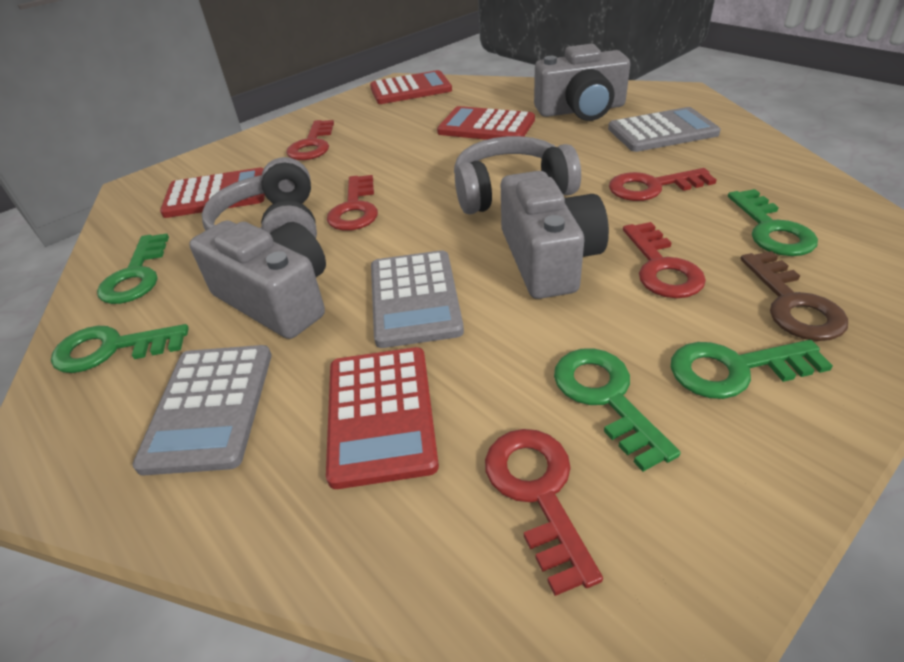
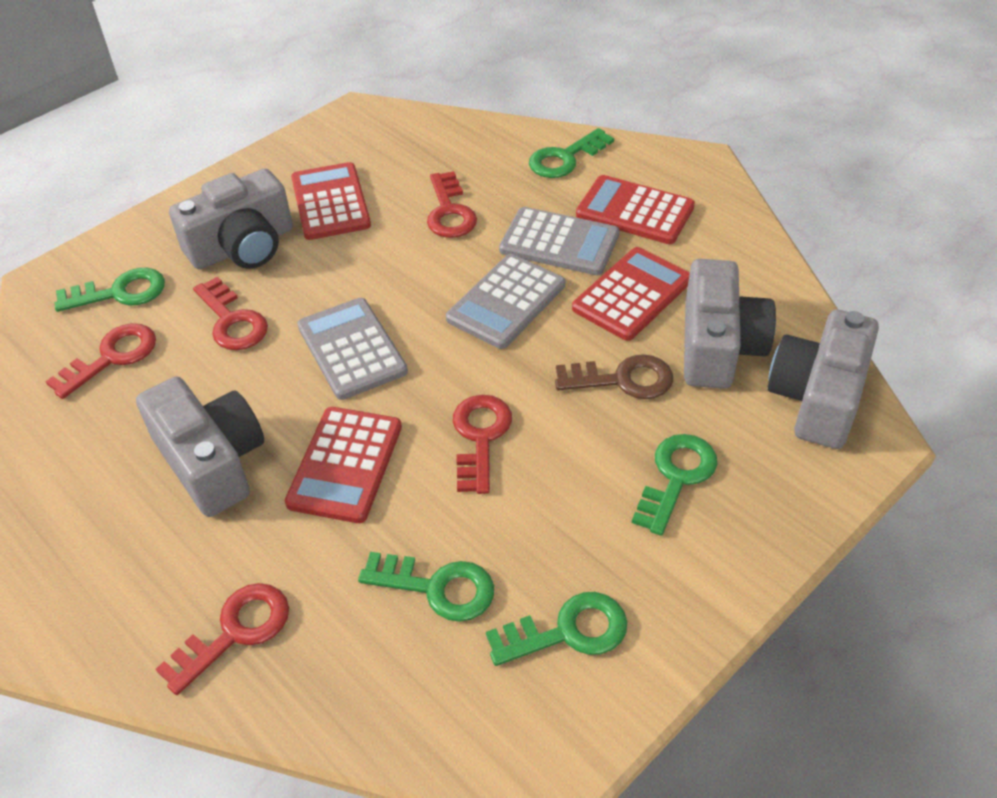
grey camera: 3 -> 4
grey headphones: 2 -> 0

